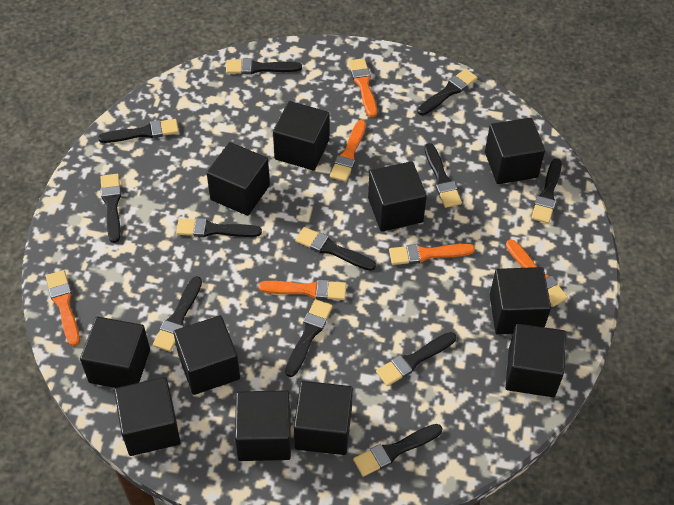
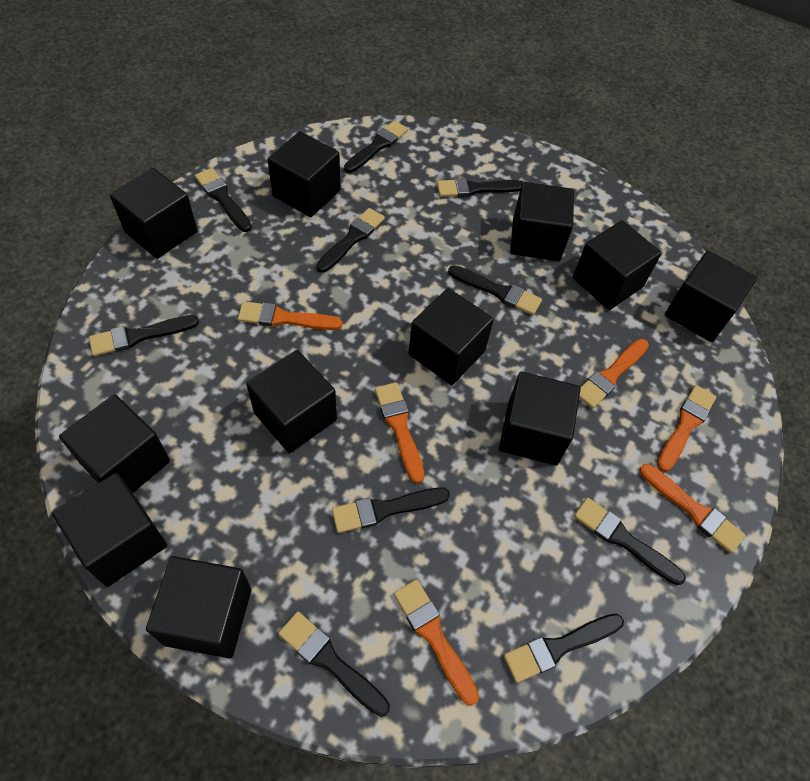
black brush: 12 -> 10

